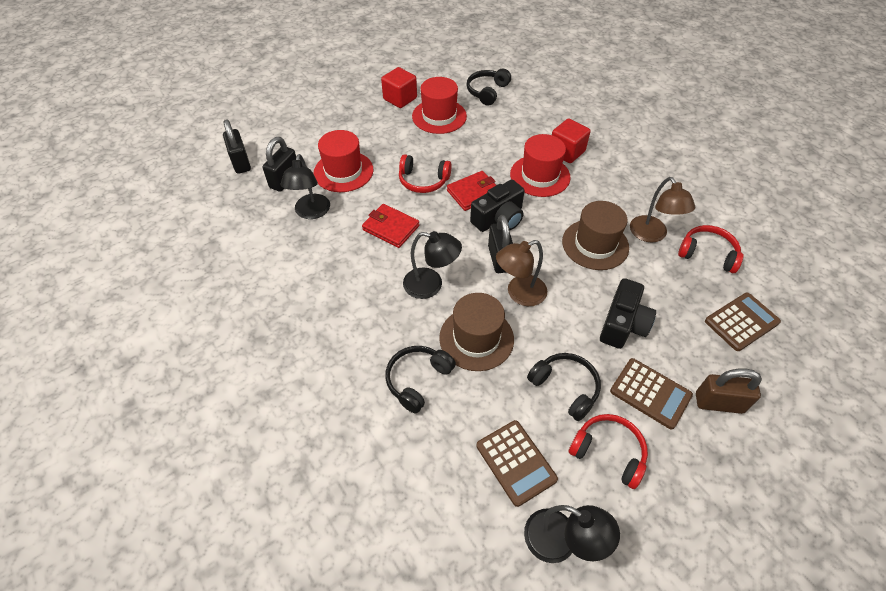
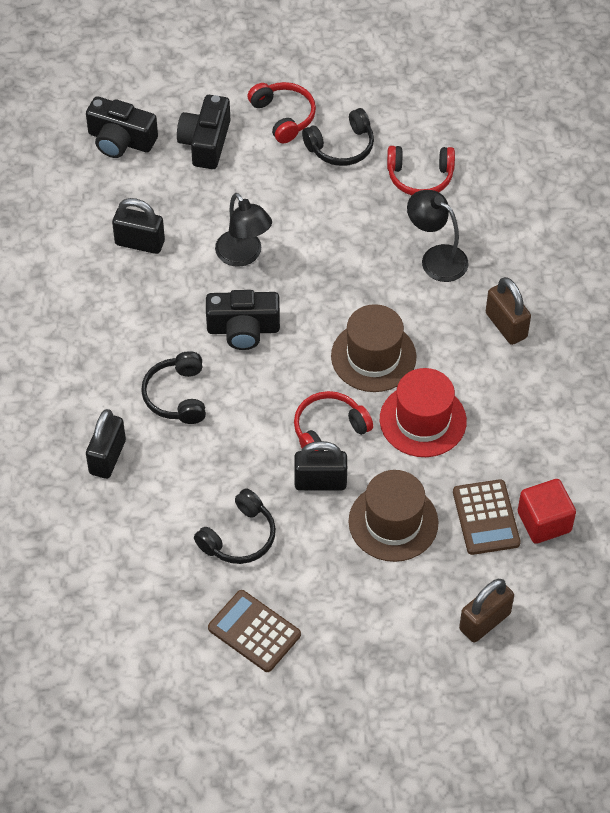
black camera: 2 -> 3
black lamp: 3 -> 2
brown calculator: 3 -> 2
brown lamp: 2 -> 0
brown padlock: 1 -> 2
red cube: 2 -> 1
red hat: 3 -> 1
red wallet: 2 -> 0

